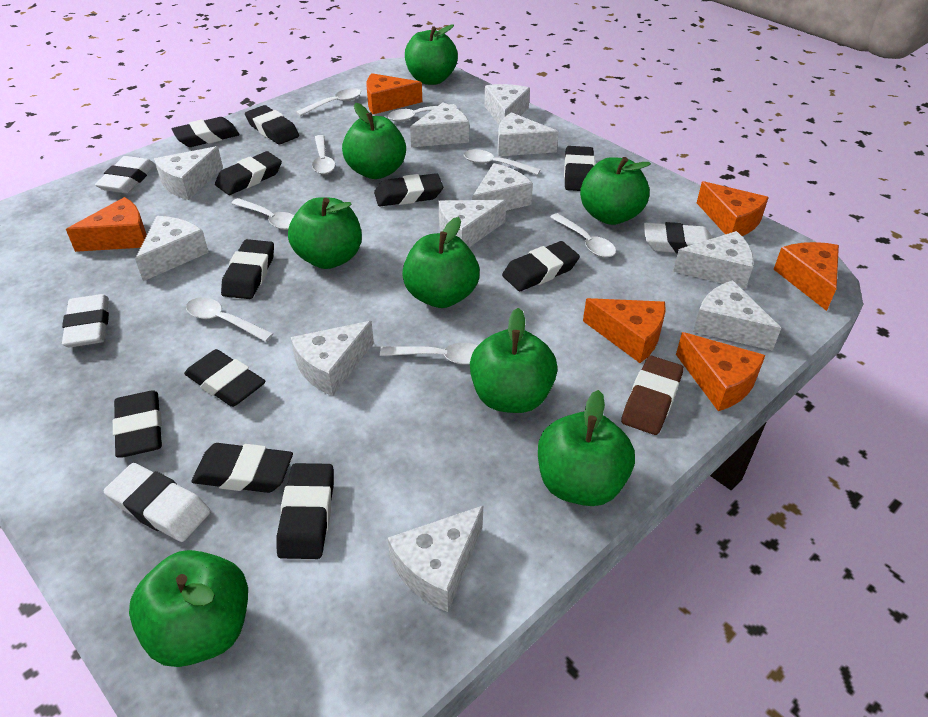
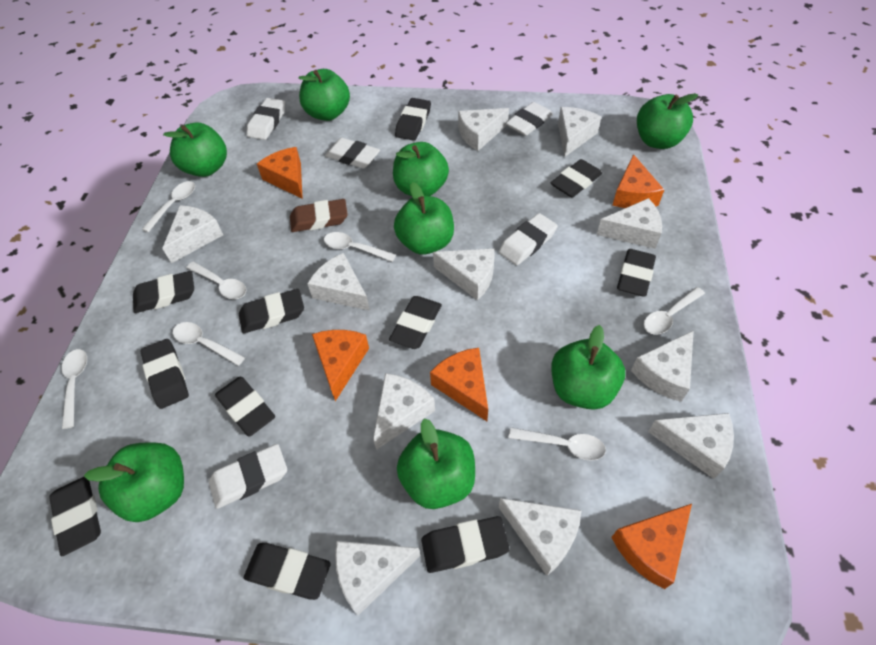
orange cheese: 6 -> 5
white eraser: 4 -> 5
white spoon: 8 -> 7

